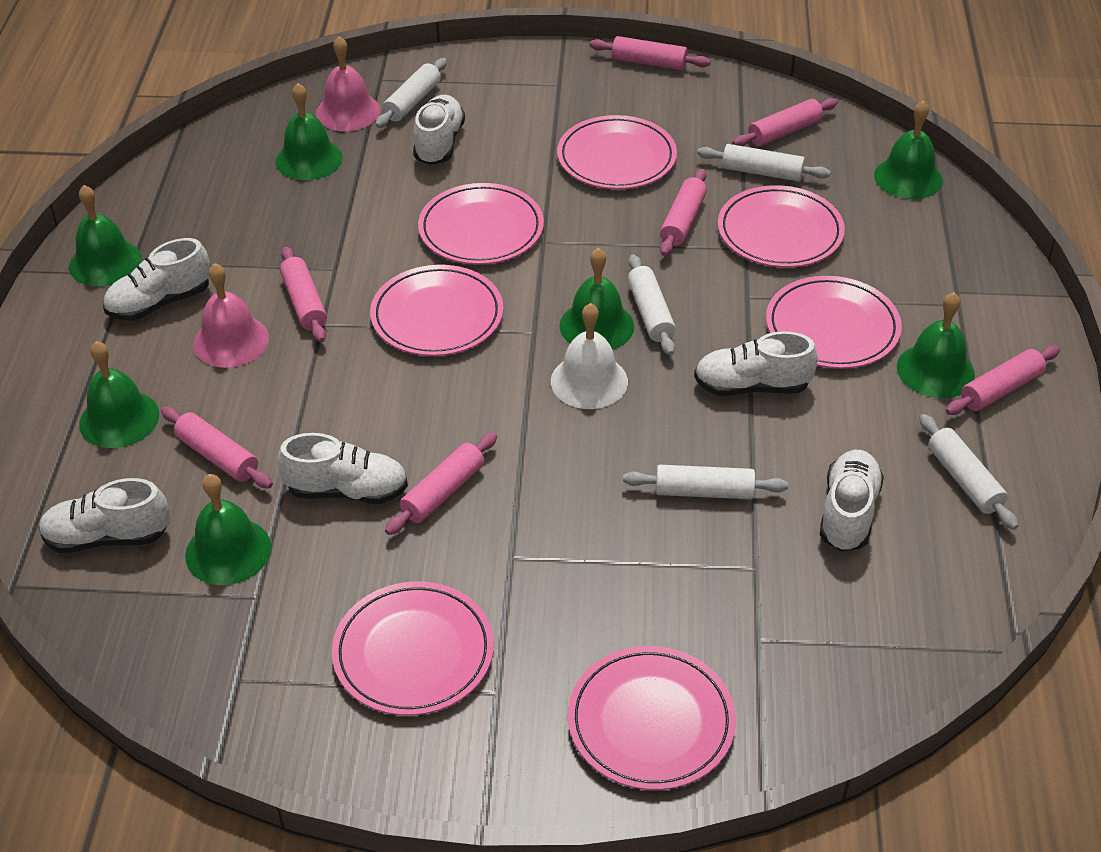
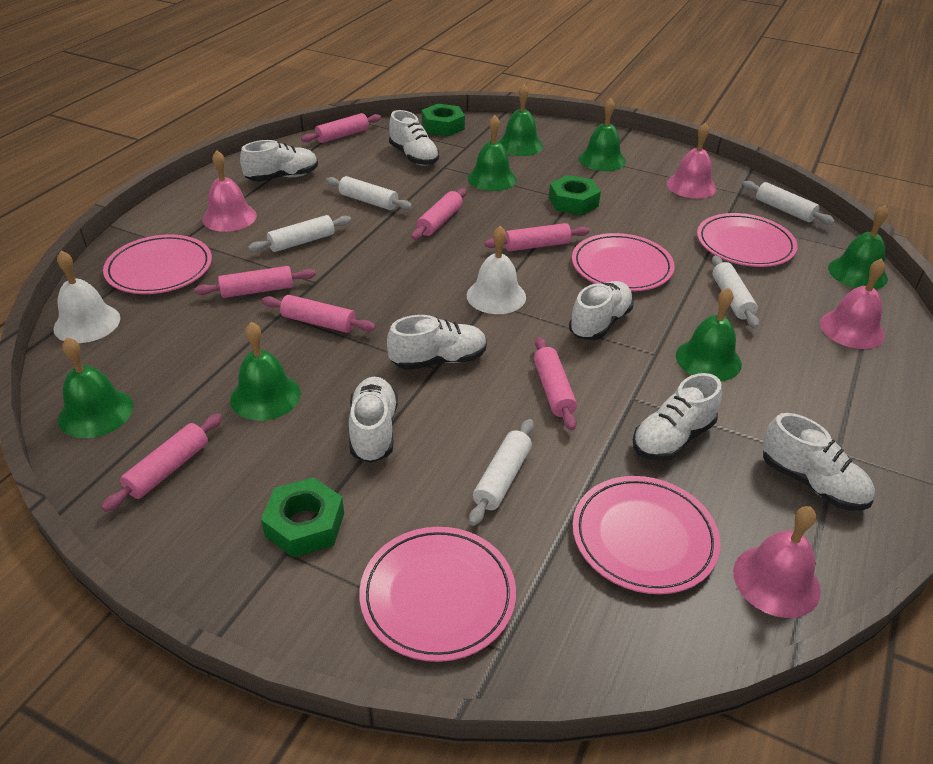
green nut: 0 -> 3
pink bell: 2 -> 4
pink plate: 7 -> 5
white bell: 1 -> 2
white shoe: 6 -> 7

